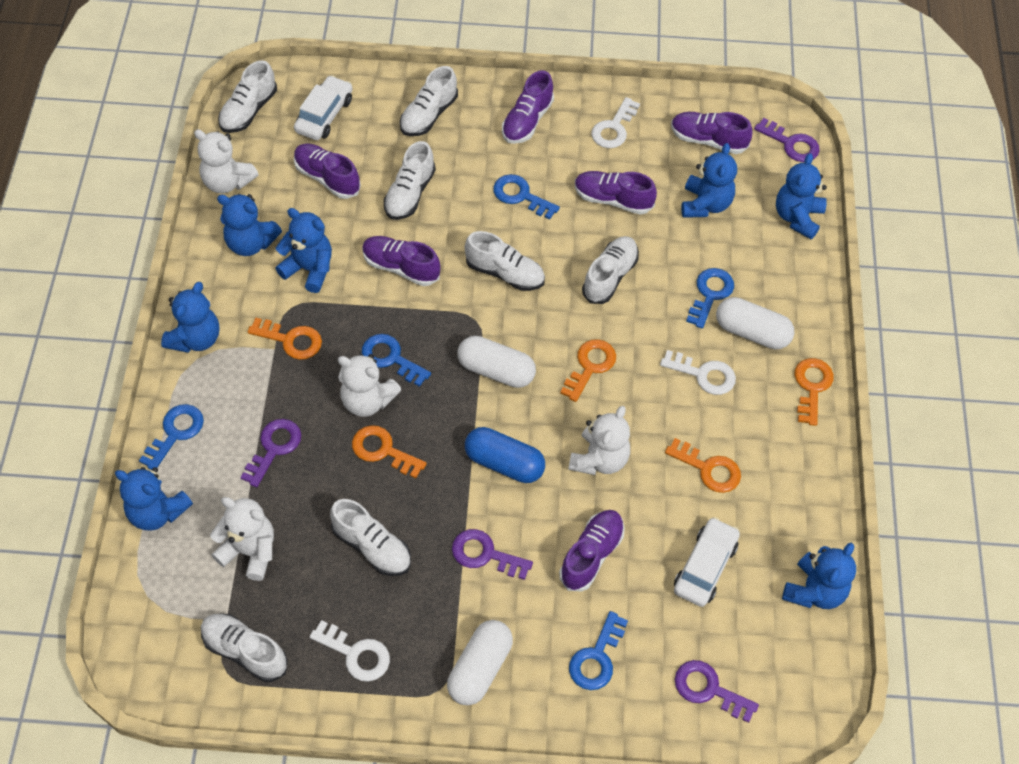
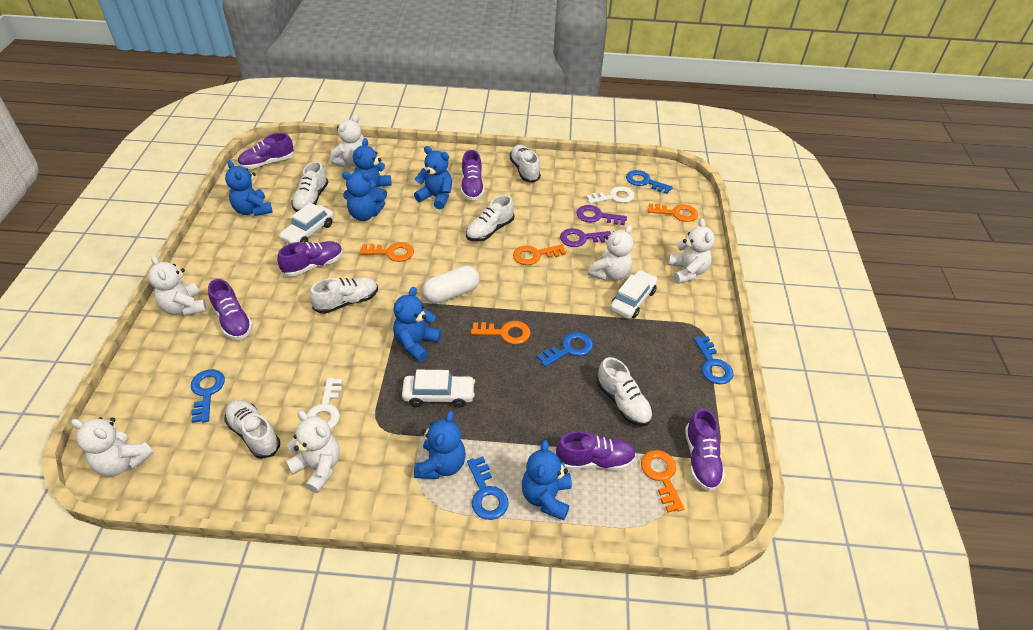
blue capsule: 1 -> 0
purple key: 4 -> 2
white capsule: 3 -> 1
white car: 2 -> 3
white key: 3 -> 2
white shoe: 7 -> 6
white teddy bear: 4 -> 6

